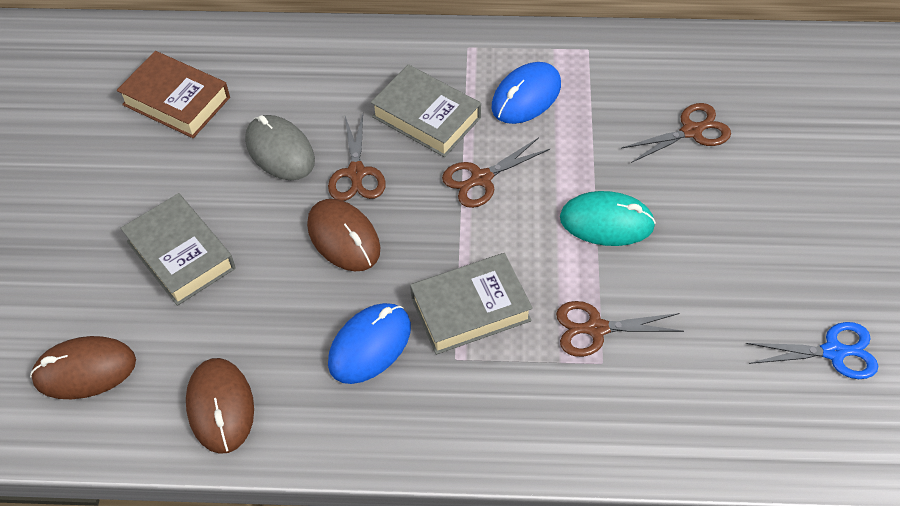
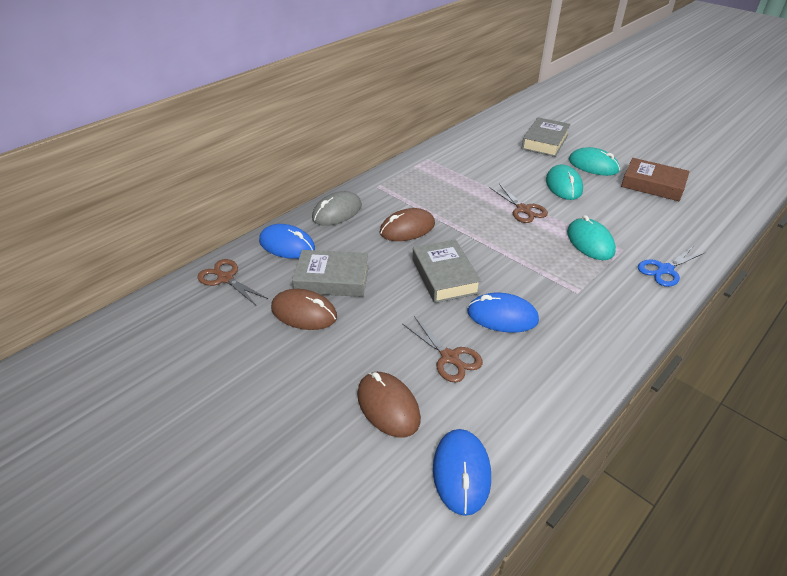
blue mouse: 2 -> 3
brown scissors: 4 -> 3
turquoise mouse: 1 -> 3

